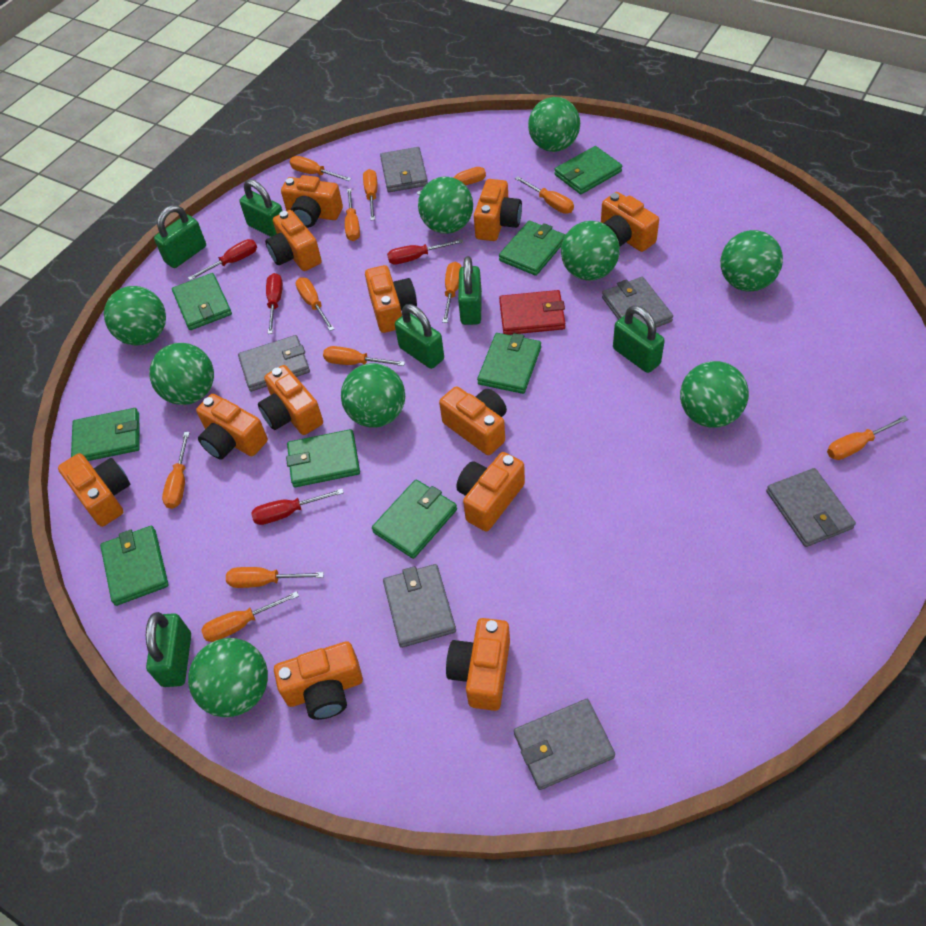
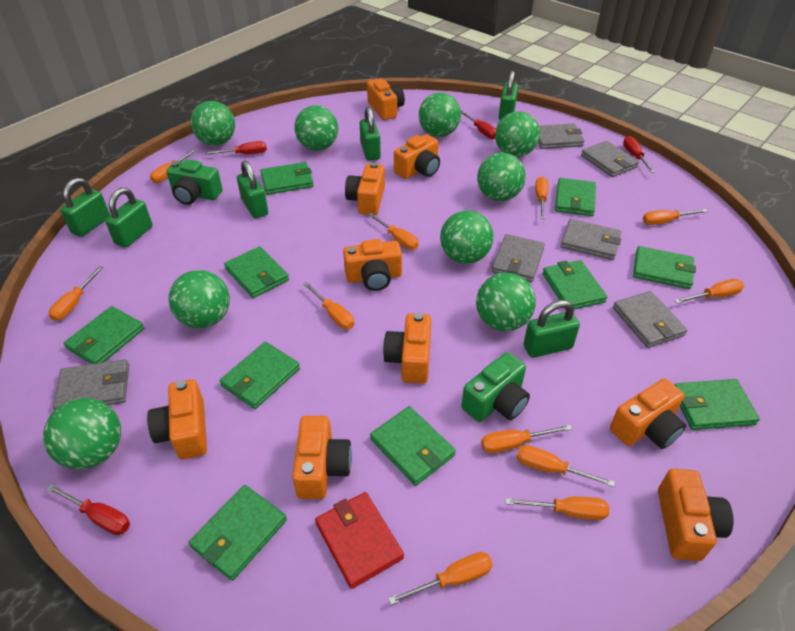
green camera: 0 -> 2
green wallet: 8 -> 10
orange camera: 12 -> 9
orange screwdriver: 12 -> 11

